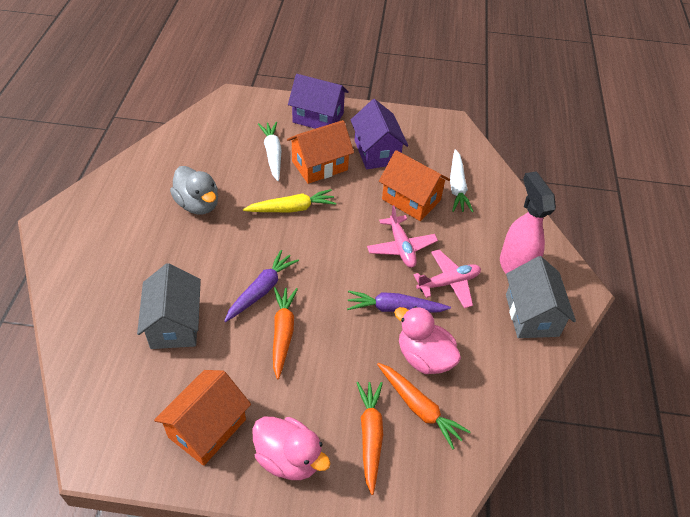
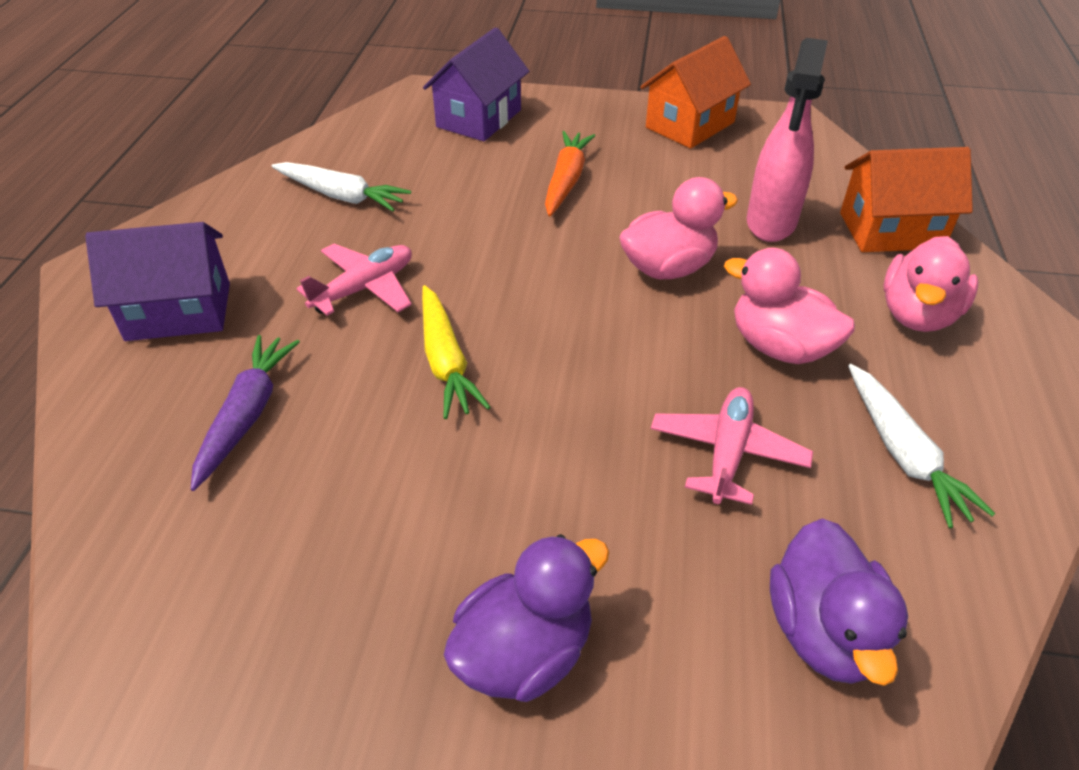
grey duck: 1 -> 0
grey house: 2 -> 0
orange carrot: 3 -> 1
orange house: 3 -> 2
pink duck: 2 -> 3
purple carrot: 2 -> 1
purple duck: 0 -> 2

